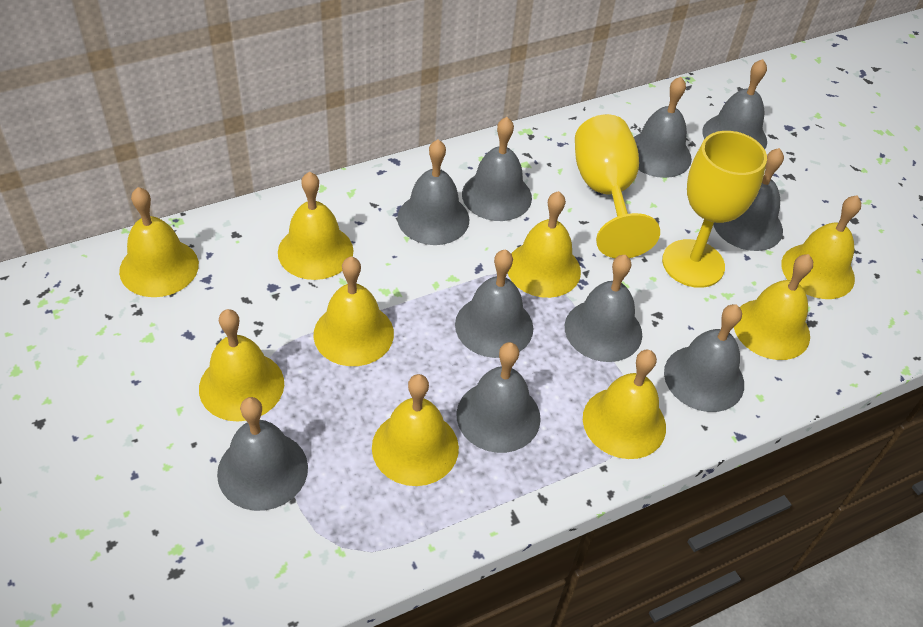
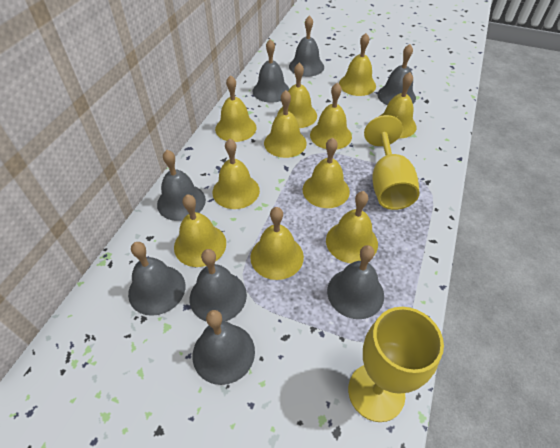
grey bell: 10 -> 8
yellow bell: 9 -> 11

